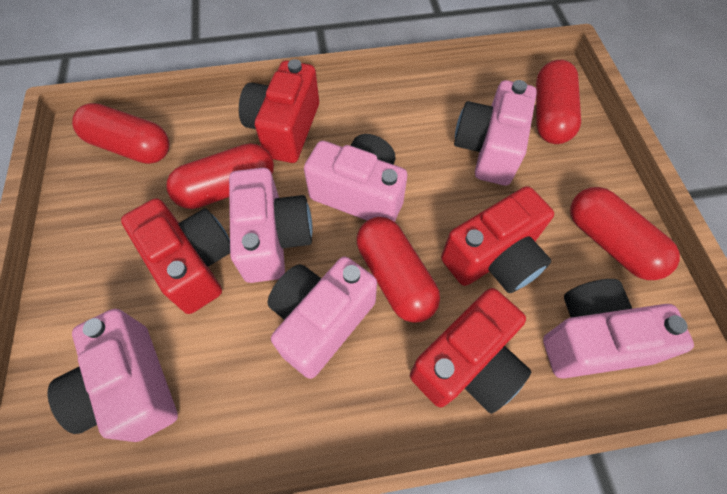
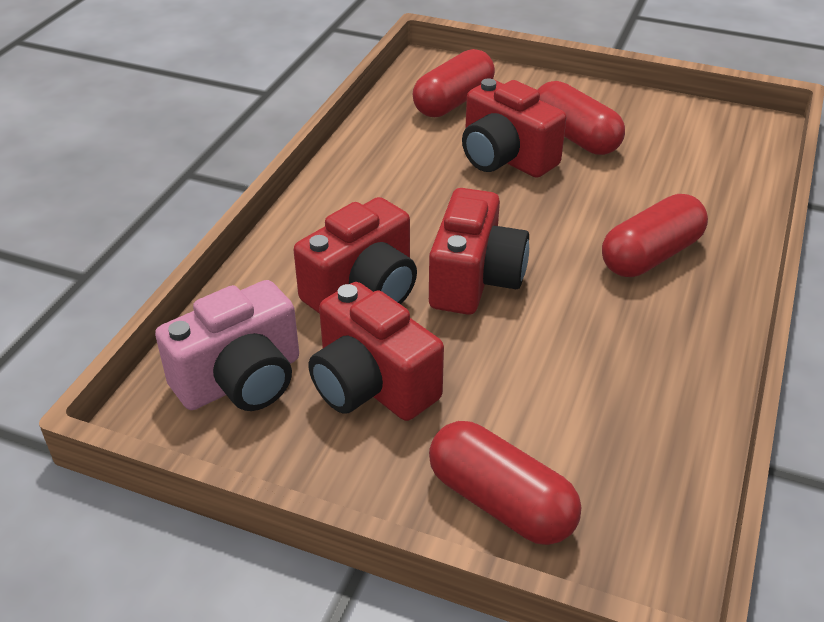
pink camera: 6 -> 1
red capsule: 5 -> 4

